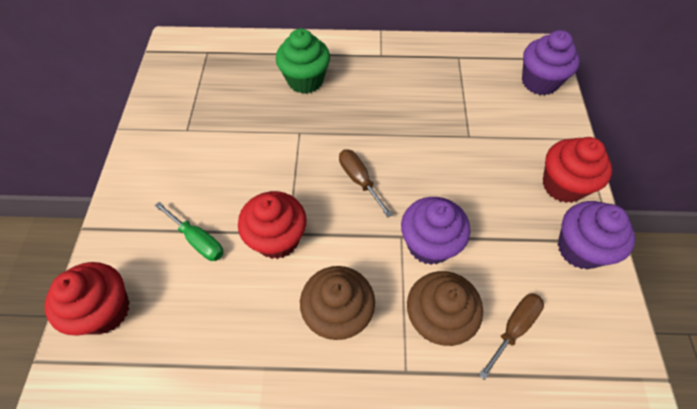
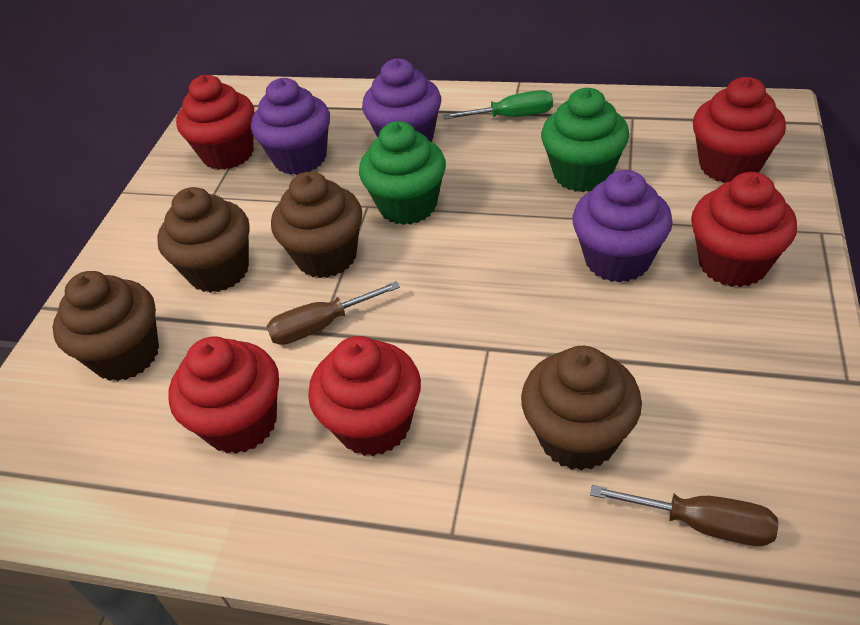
brown cupcake: 2 -> 4
green cupcake: 1 -> 2
red cupcake: 3 -> 5

